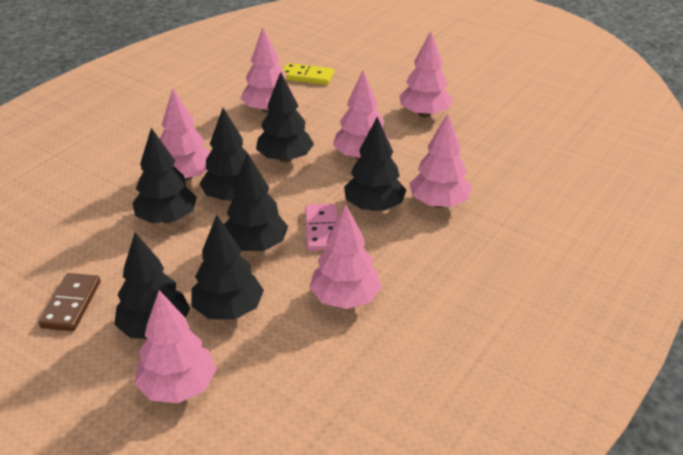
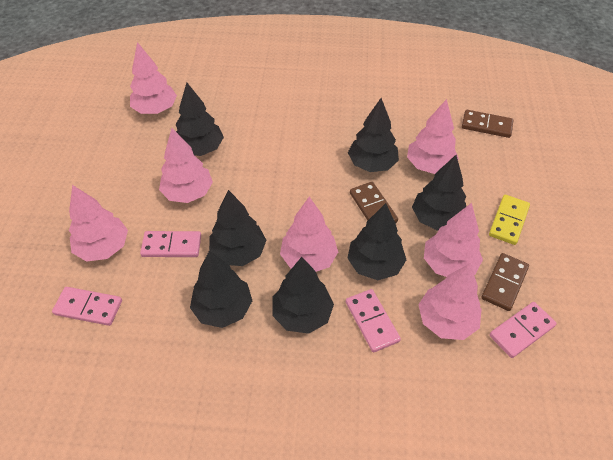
brown domino: 1 -> 3
pink domino: 1 -> 4

